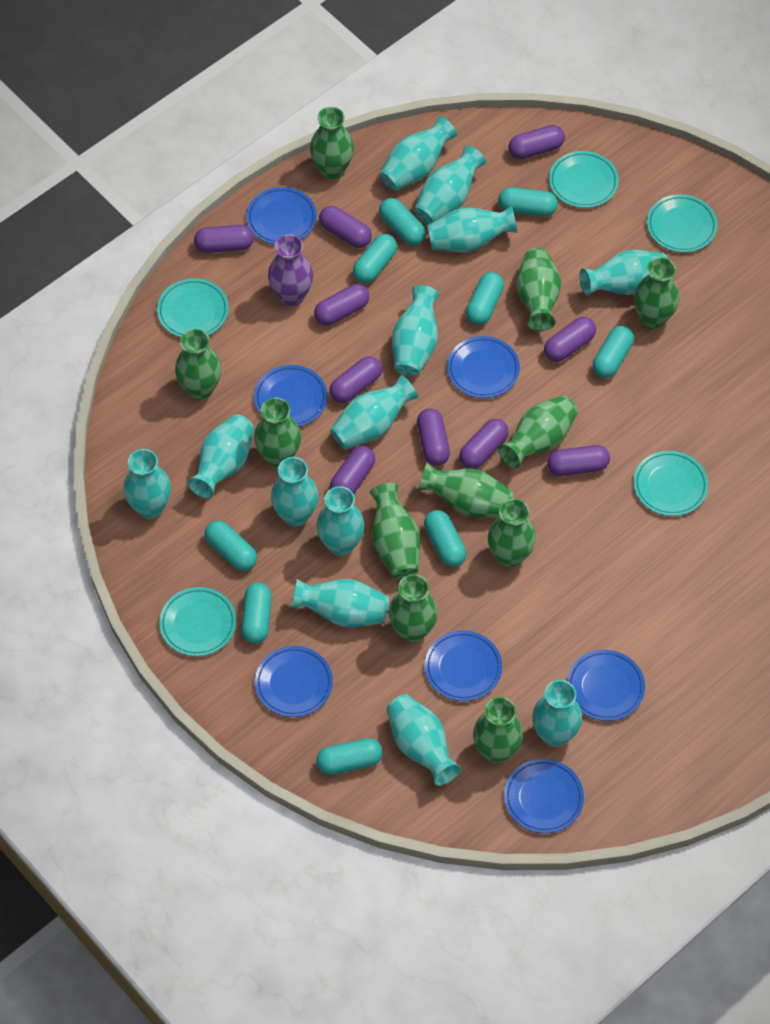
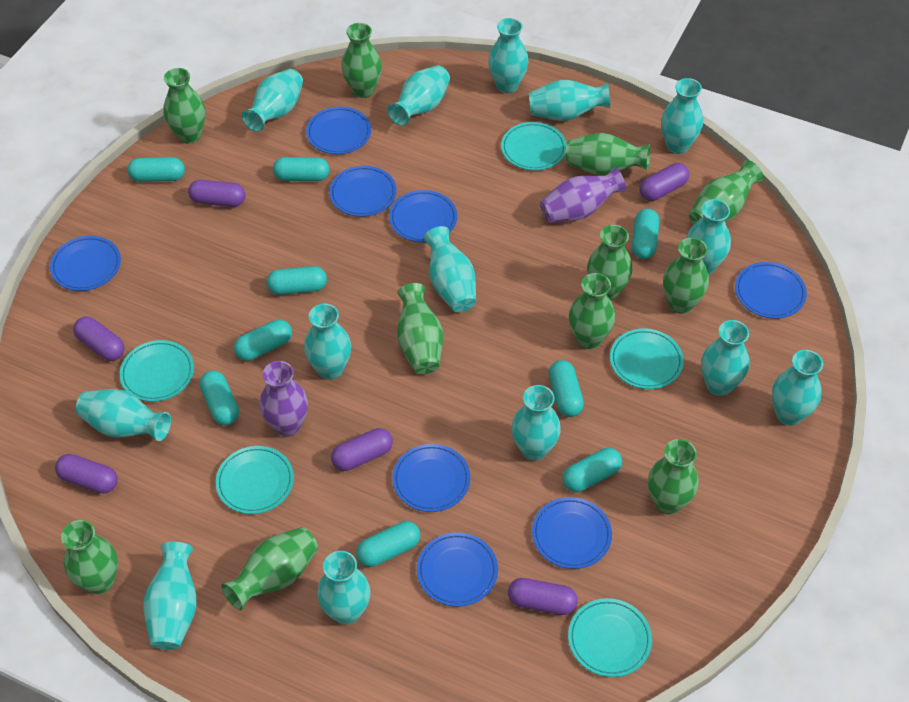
blue plate: 7 -> 8
purple capsule: 10 -> 6
purple vase: 1 -> 2
turquoise vase: 13 -> 14

